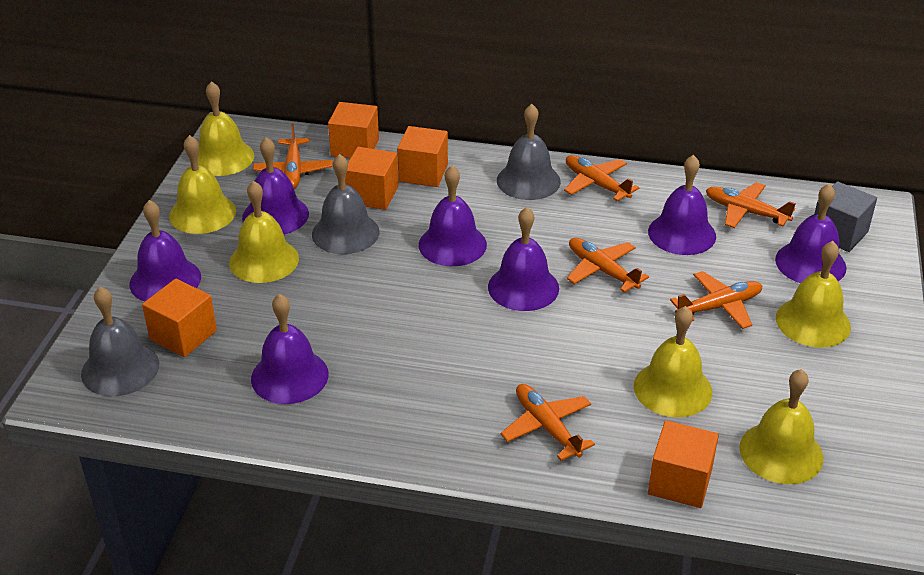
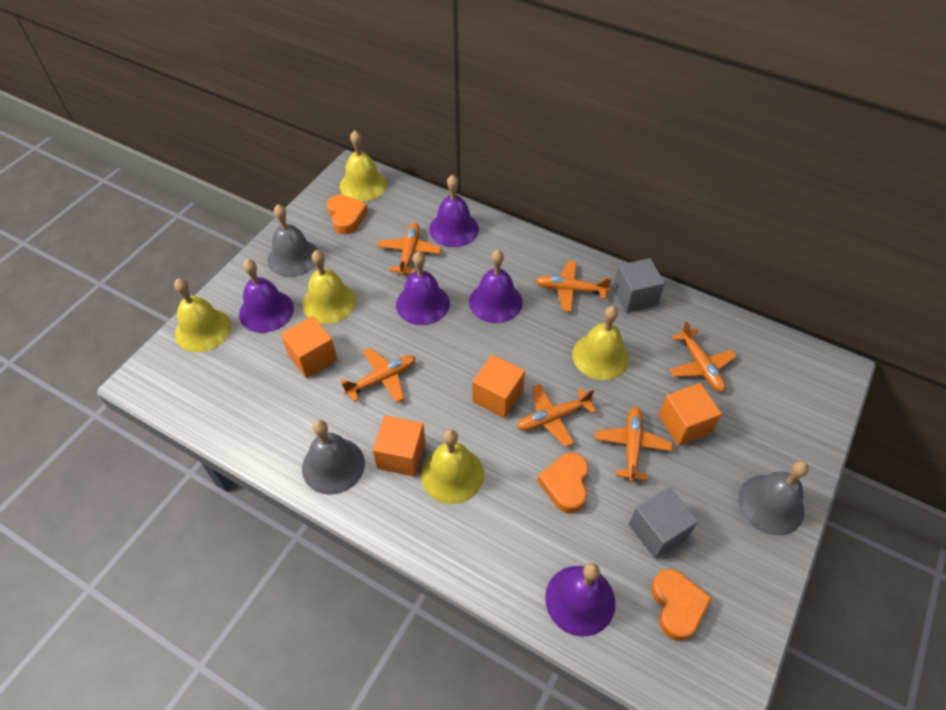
grey cube: 1 -> 2
orange cube: 5 -> 4
orange heart: 0 -> 3
purple bell: 7 -> 5
yellow bell: 6 -> 5

